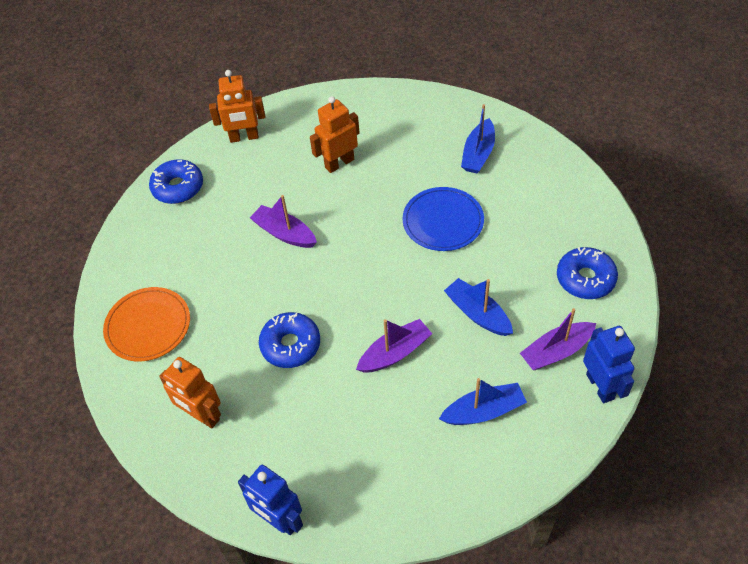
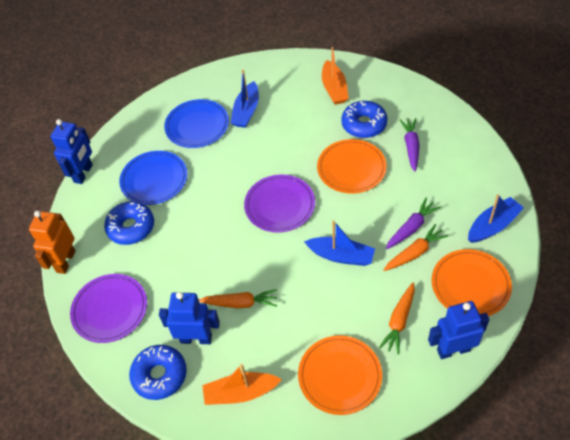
blue plate: 1 -> 2
blue robot: 2 -> 3
orange boat: 0 -> 2
orange carrot: 0 -> 3
orange plate: 1 -> 3
orange robot: 3 -> 1
purple boat: 3 -> 0
purple carrot: 0 -> 2
purple plate: 0 -> 2

